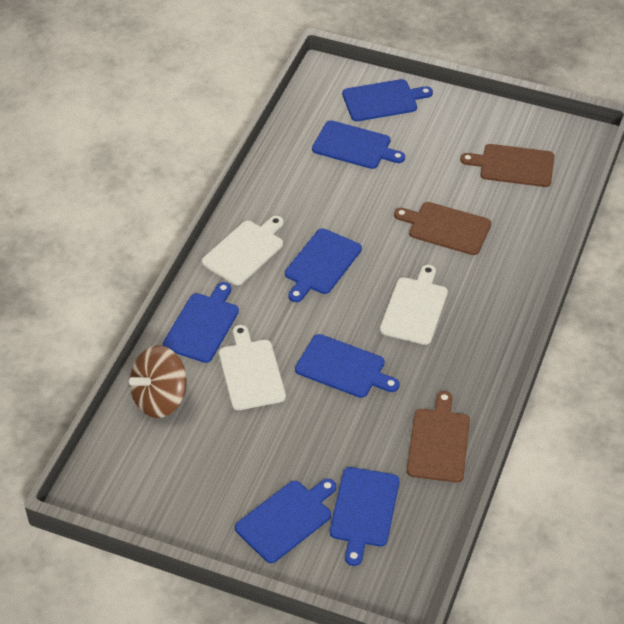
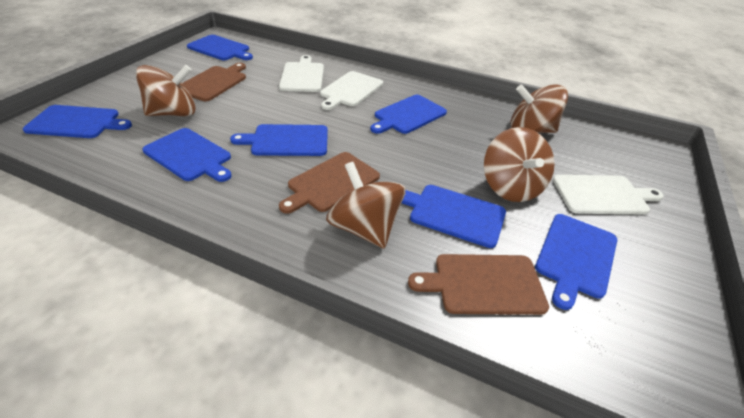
brown spinning top: 1 -> 4

